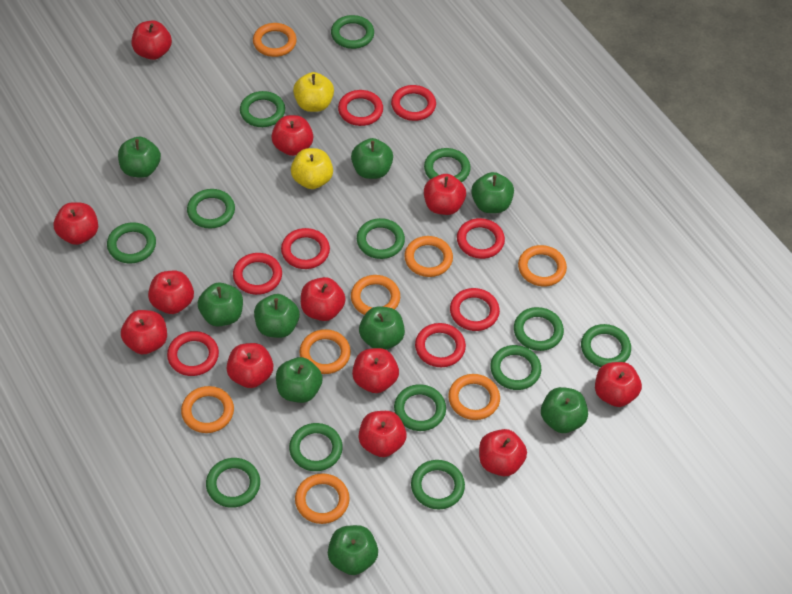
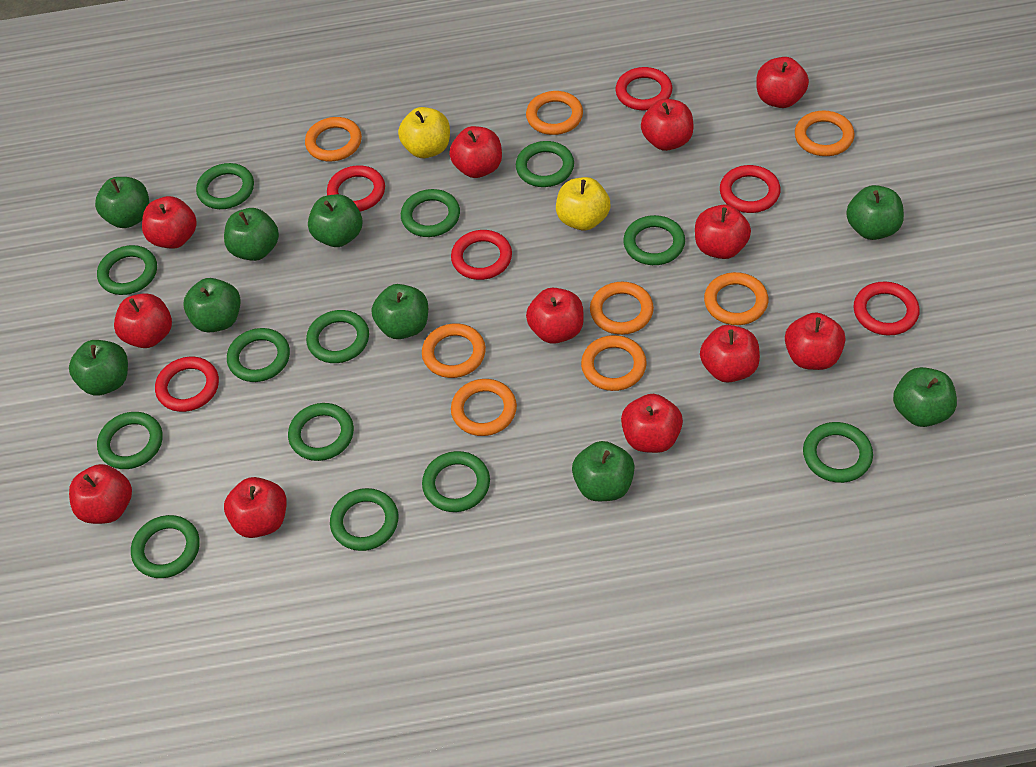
red ring: 8 -> 6

